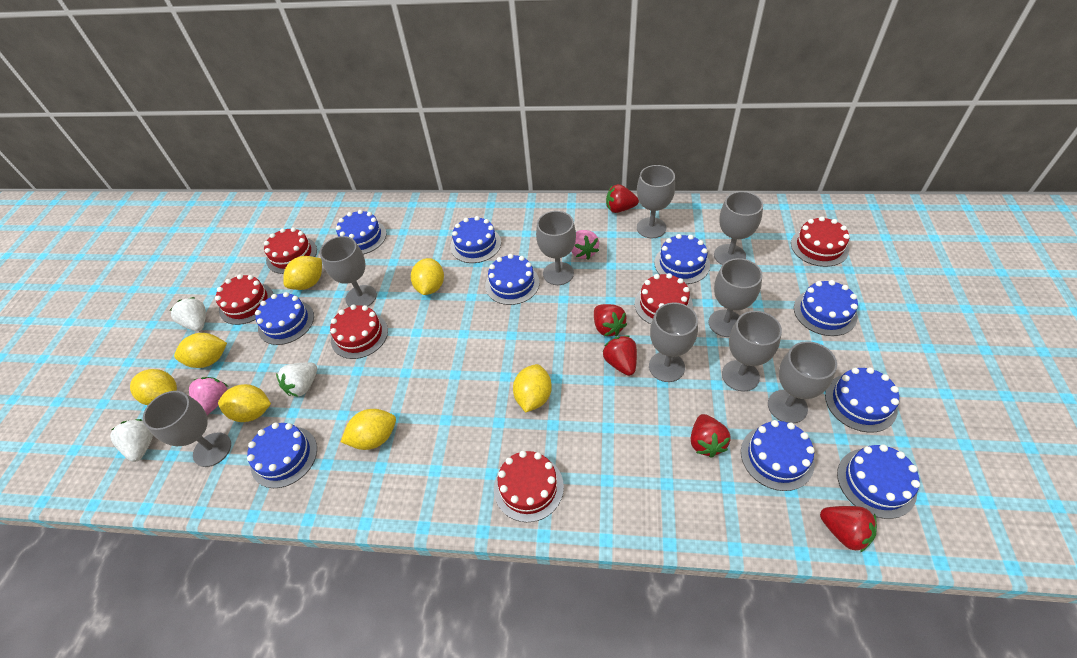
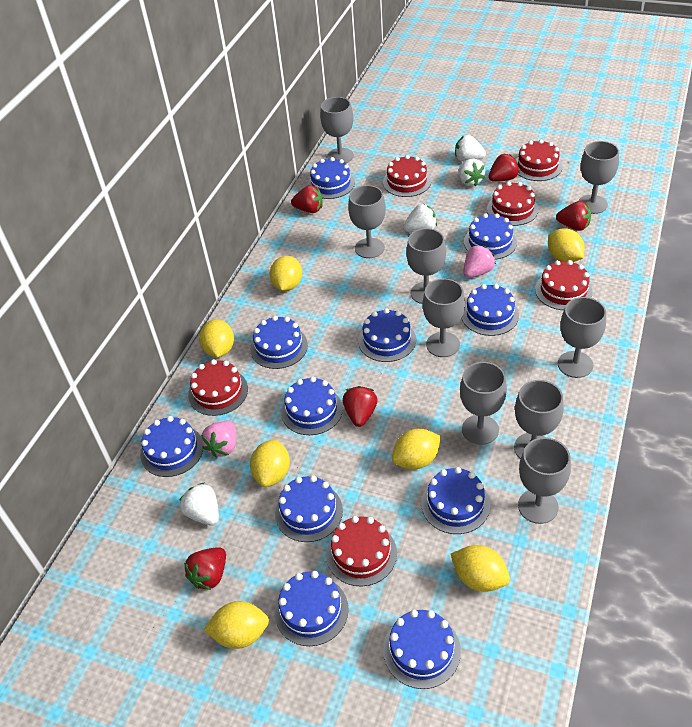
blue cake: 10 -> 11
white strawberry: 3 -> 4

